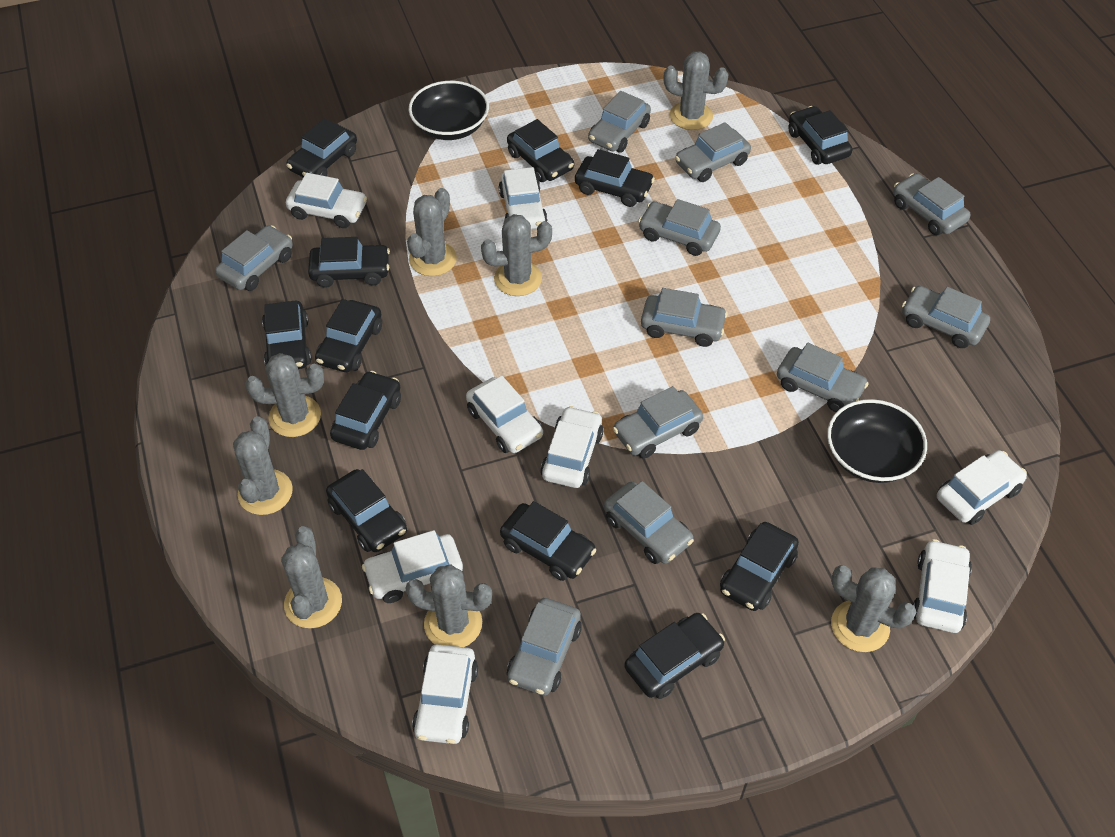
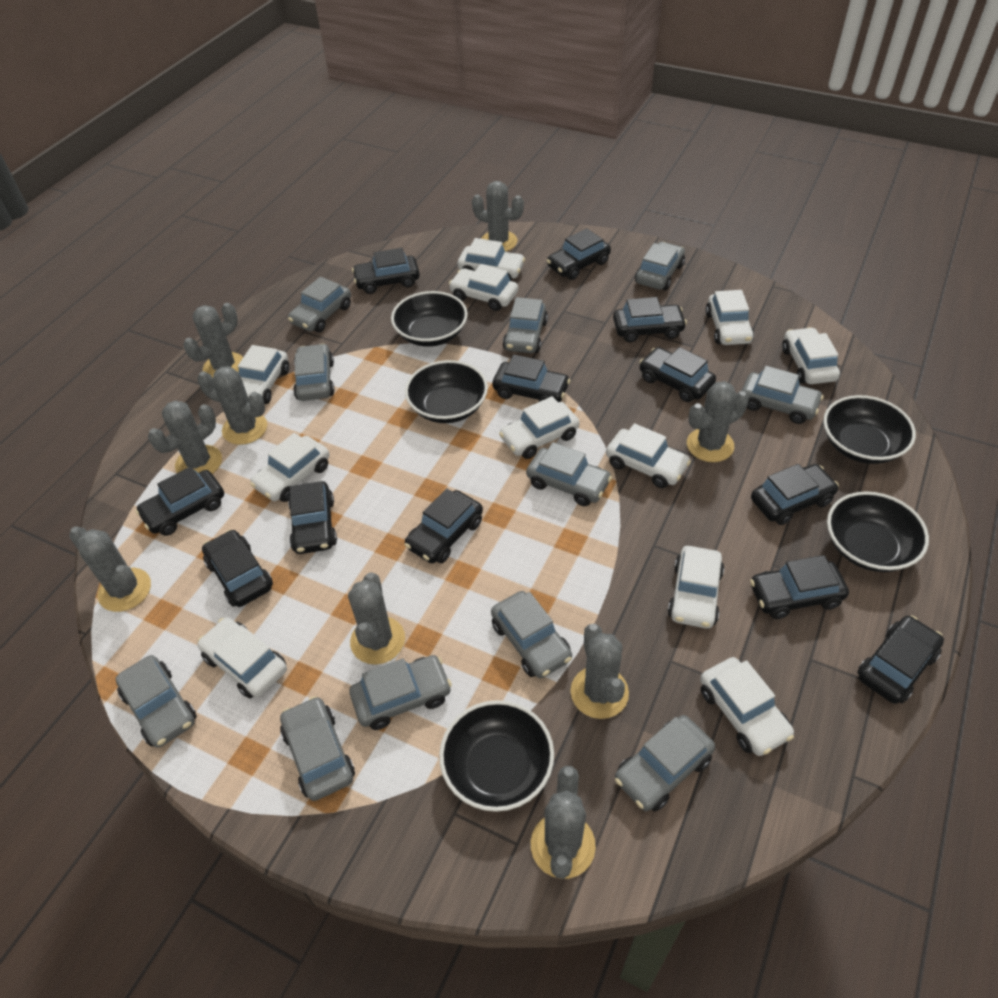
black bowl: 2 -> 5
grey cactus: 8 -> 9
white car: 8 -> 11

